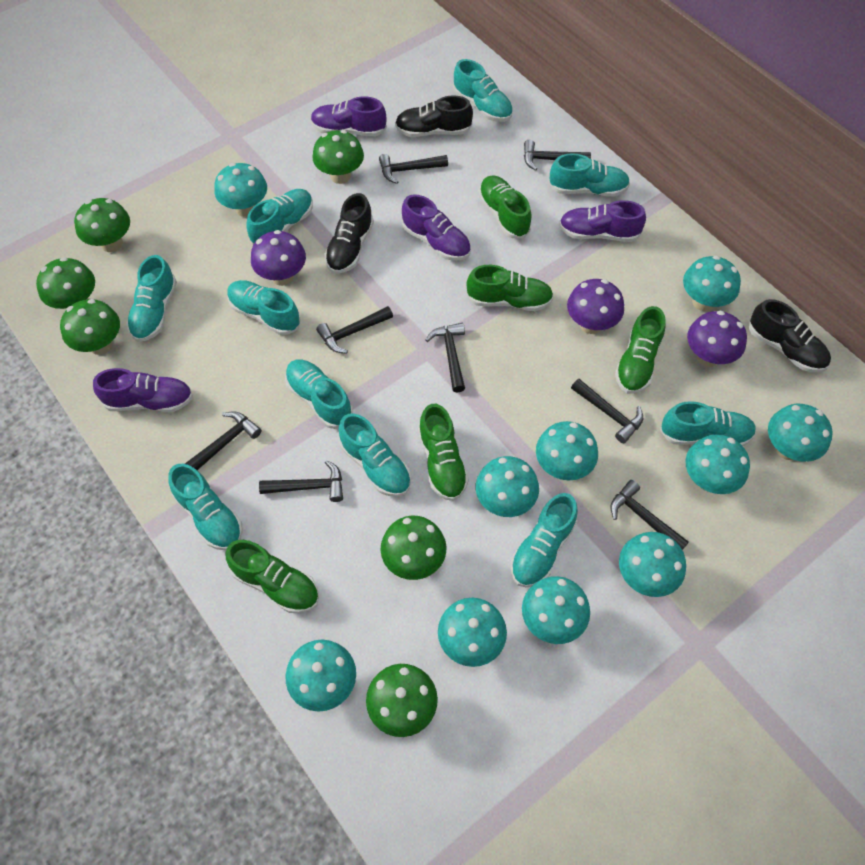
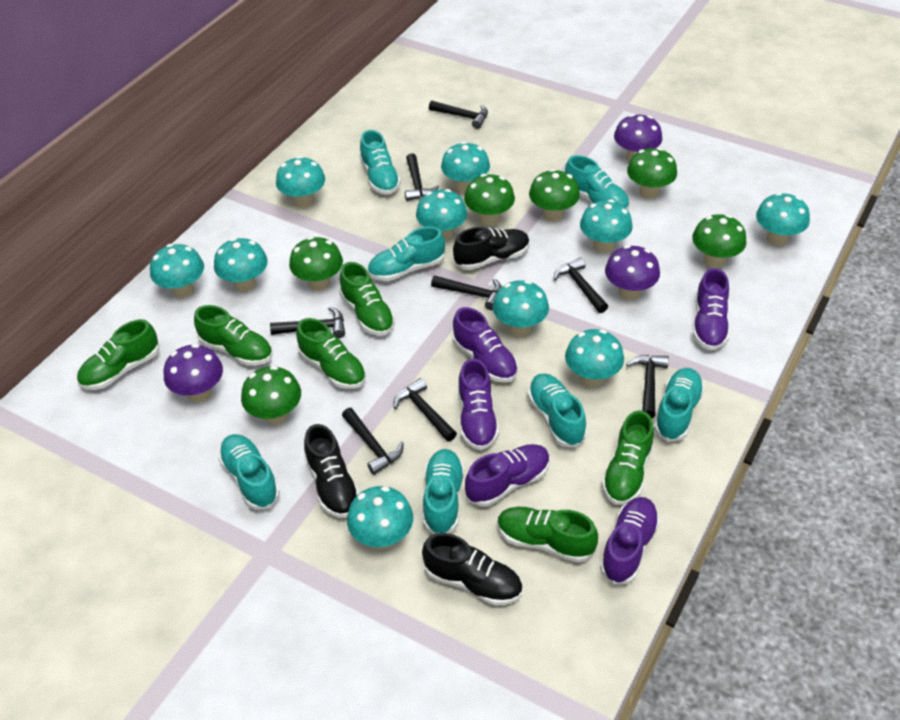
green shoe: 5 -> 6
purple shoe: 4 -> 5
turquoise shoe: 10 -> 7

